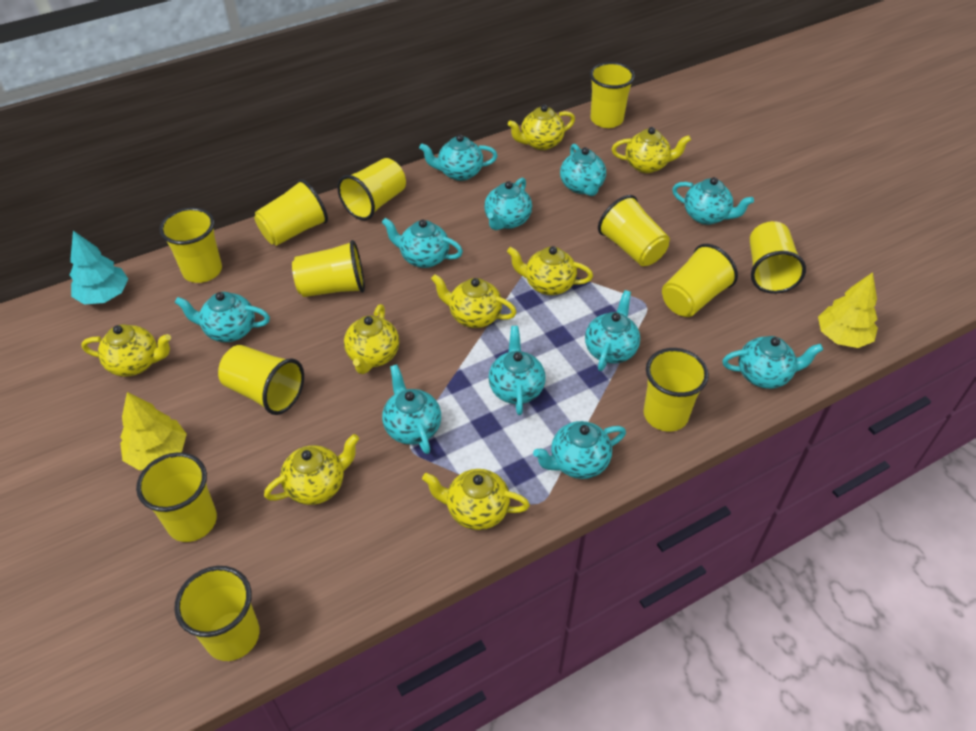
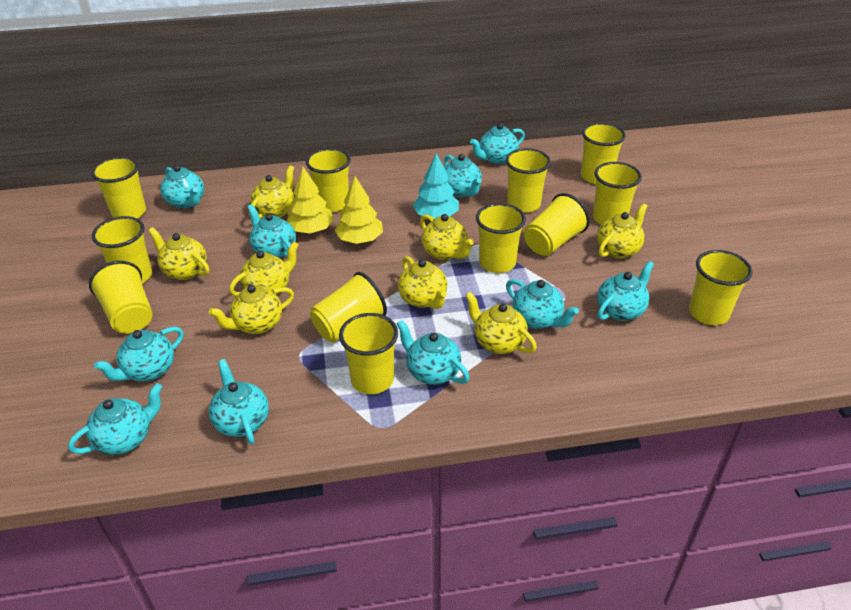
turquoise teapot: 11 -> 10

